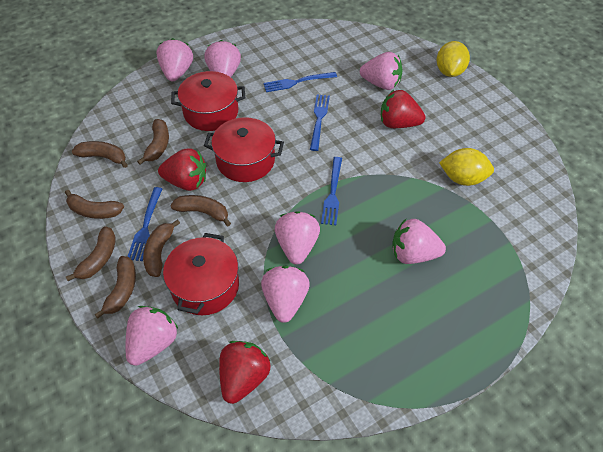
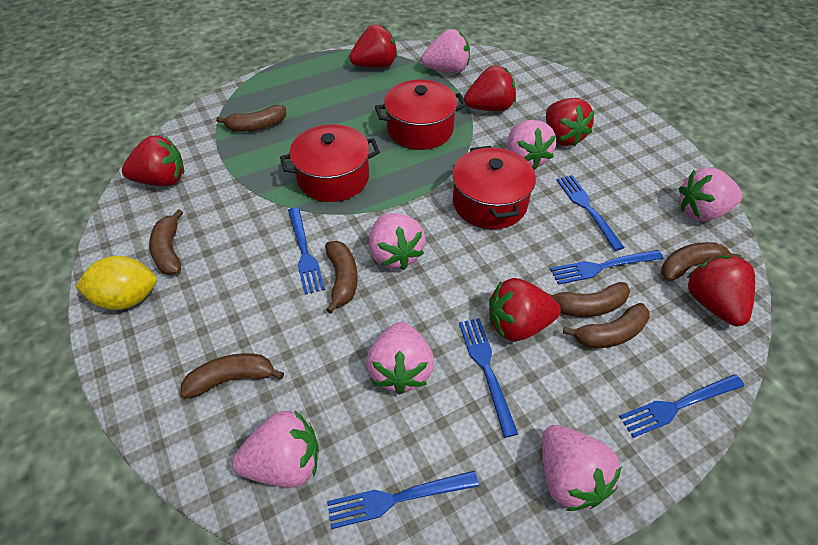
blue fork: 4 -> 6
red strawberry: 3 -> 6
yellow lemon: 2 -> 1

